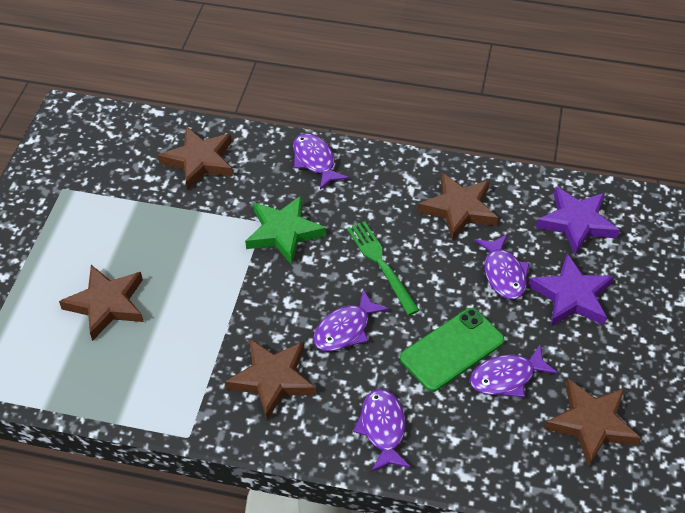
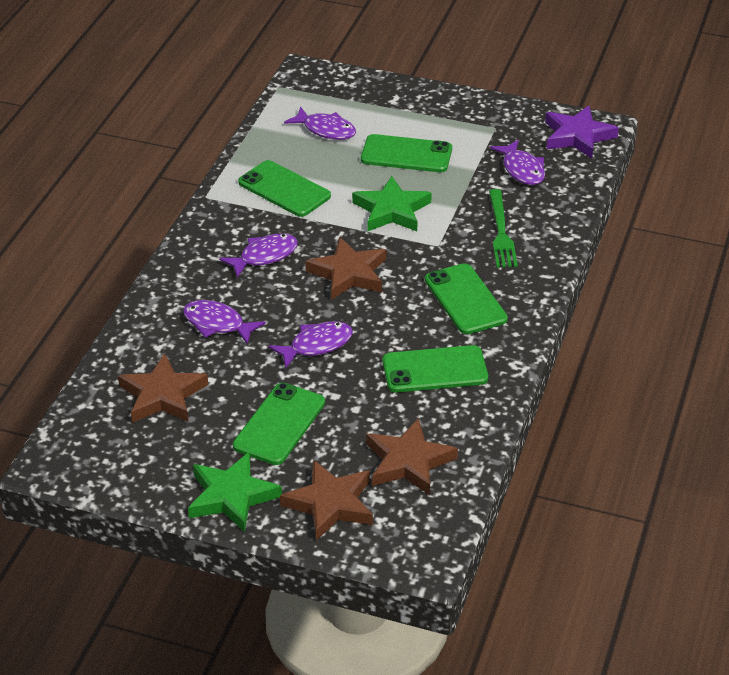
brown star: 5 -> 4
green phone: 1 -> 5
green star: 1 -> 2
purple star: 2 -> 1

